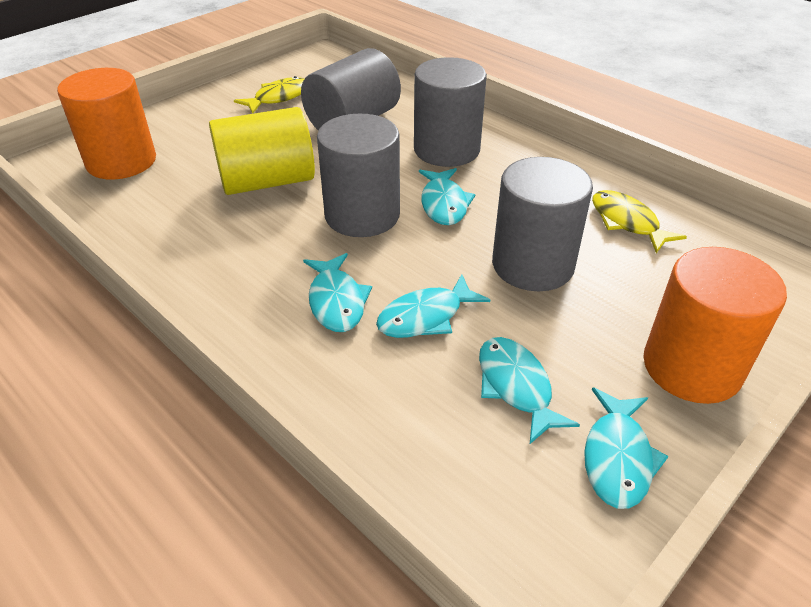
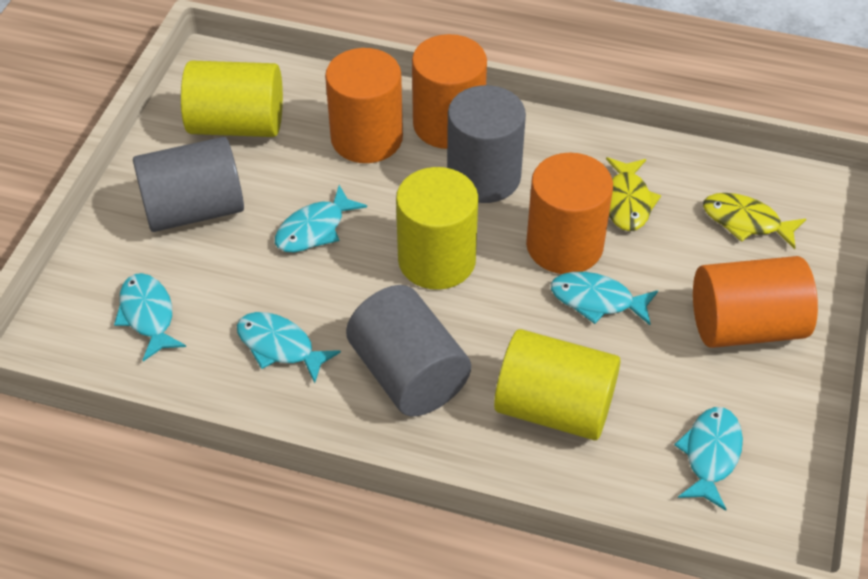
grey cylinder: 4 -> 3
orange cylinder: 2 -> 4
yellow cylinder: 1 -> 3

